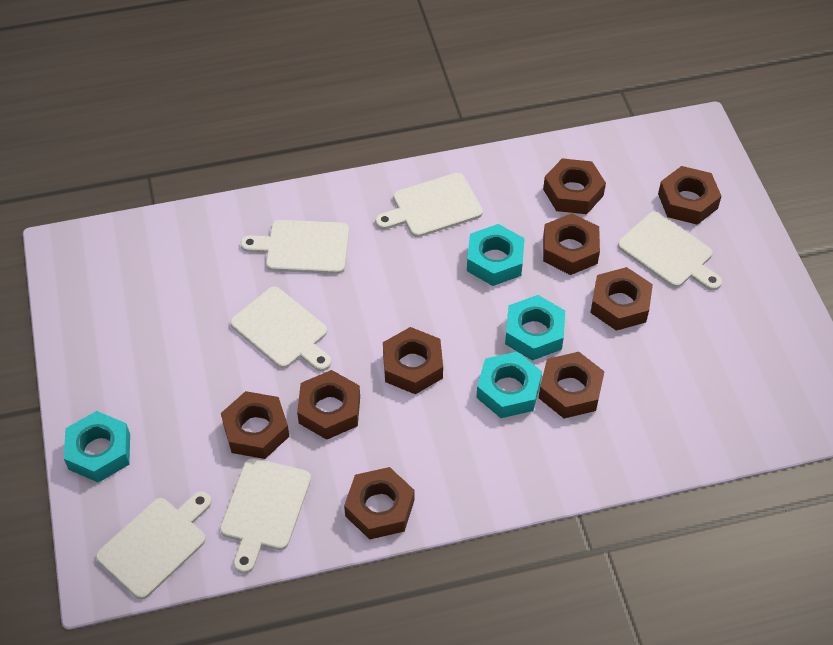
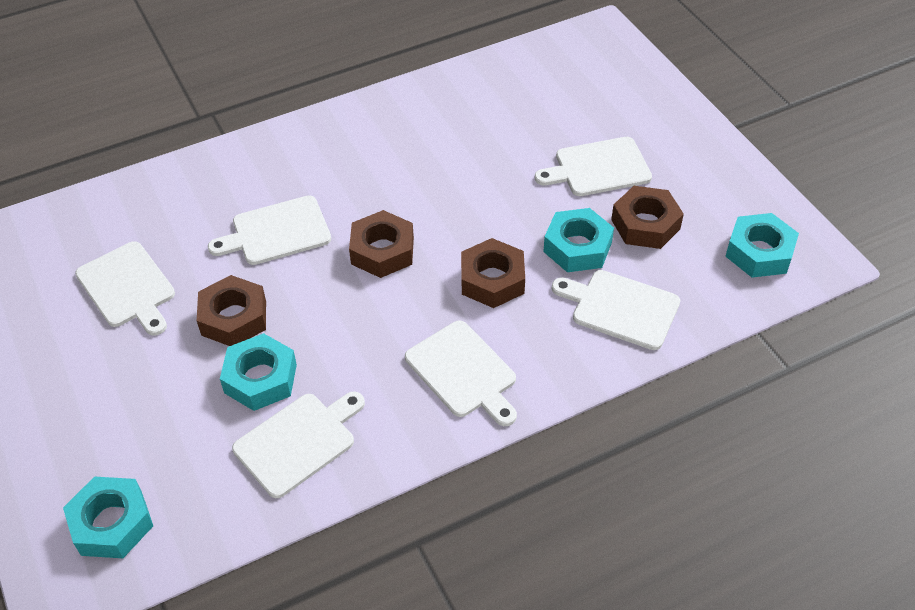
brown nut: 9 -> 4

